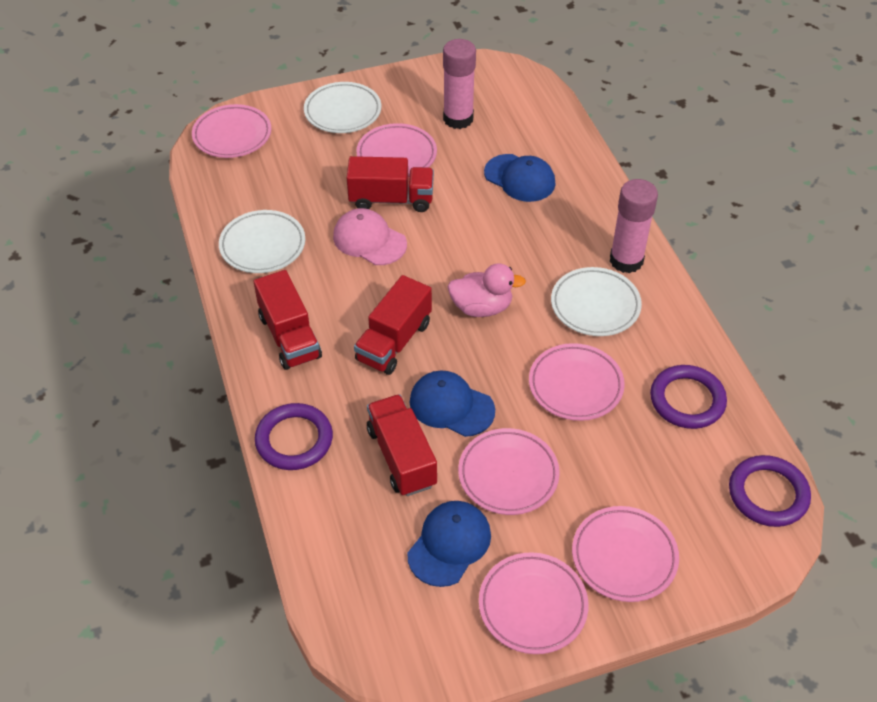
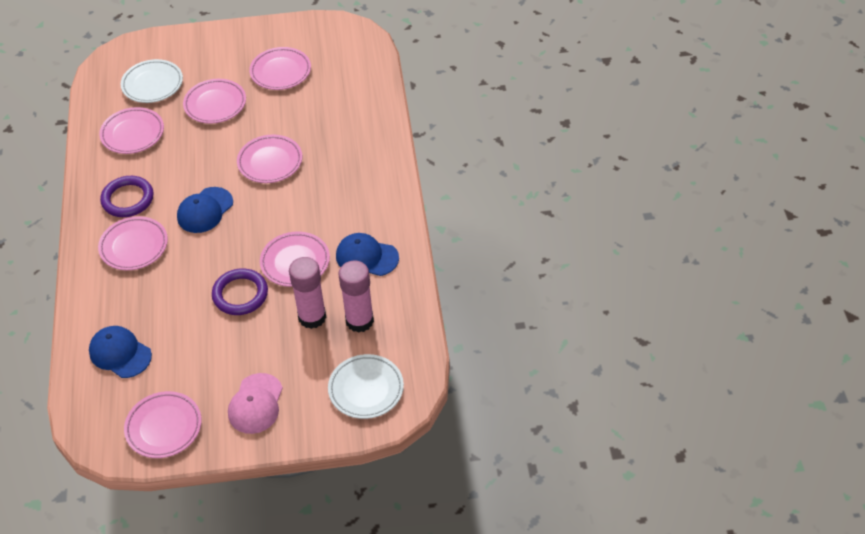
pink duck: 1 -> 0
pink plate: 6 -> 7
purple ring: 3 -> 2
red truck: 4 -> 0
white plate: 3 -> 2

